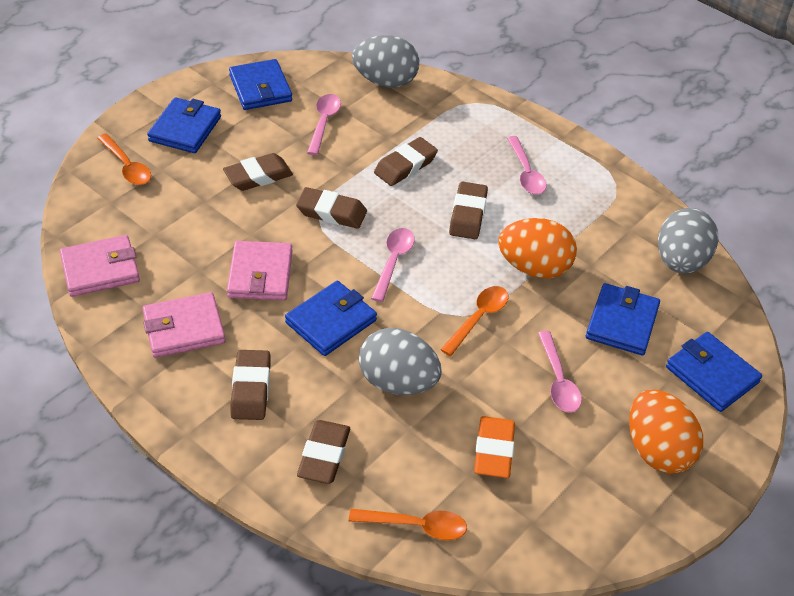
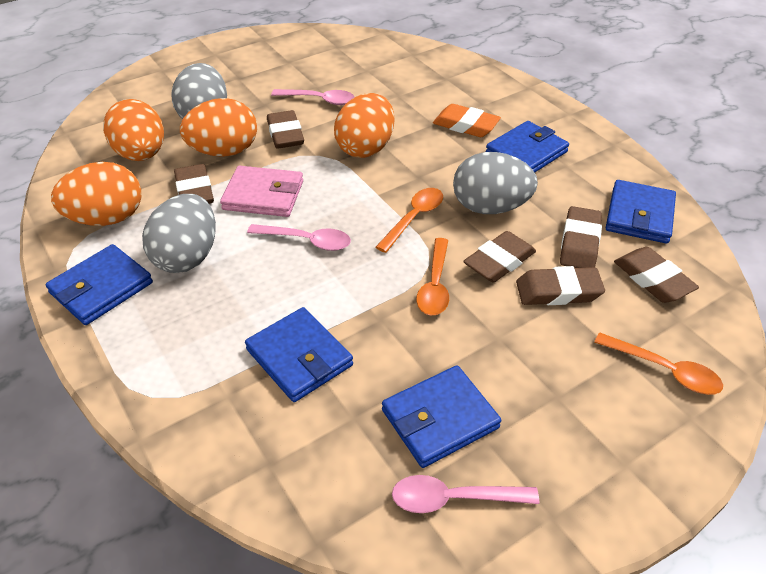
orange egg: 2 -> 4
pink spoon: 4 -> 3
pink wallet: 3 -> 1

